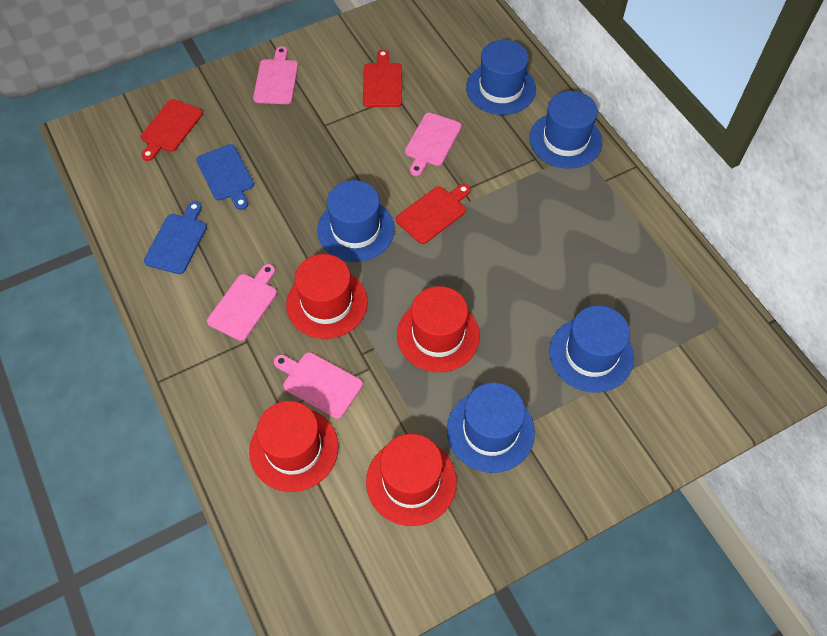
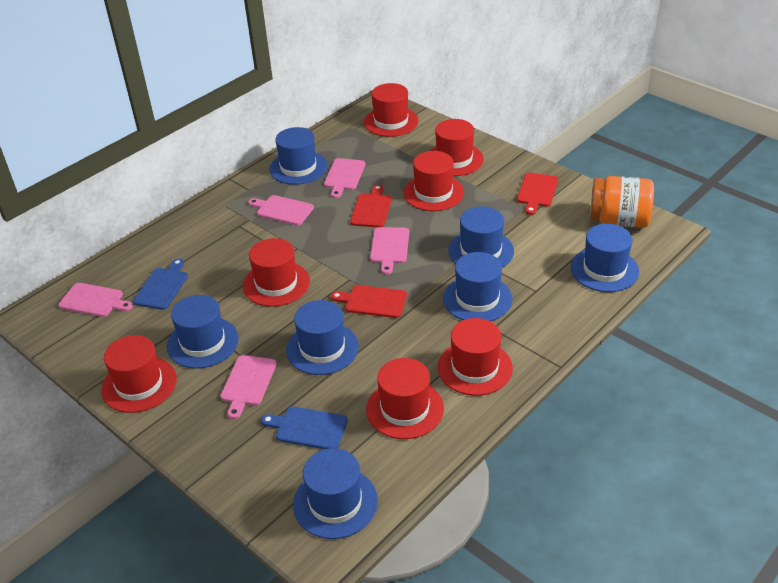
blue hat: 5 -> 7
orange jar: 0 -> 1
pink cutting board: 4 -> 5
red hat: 4 -> 7

